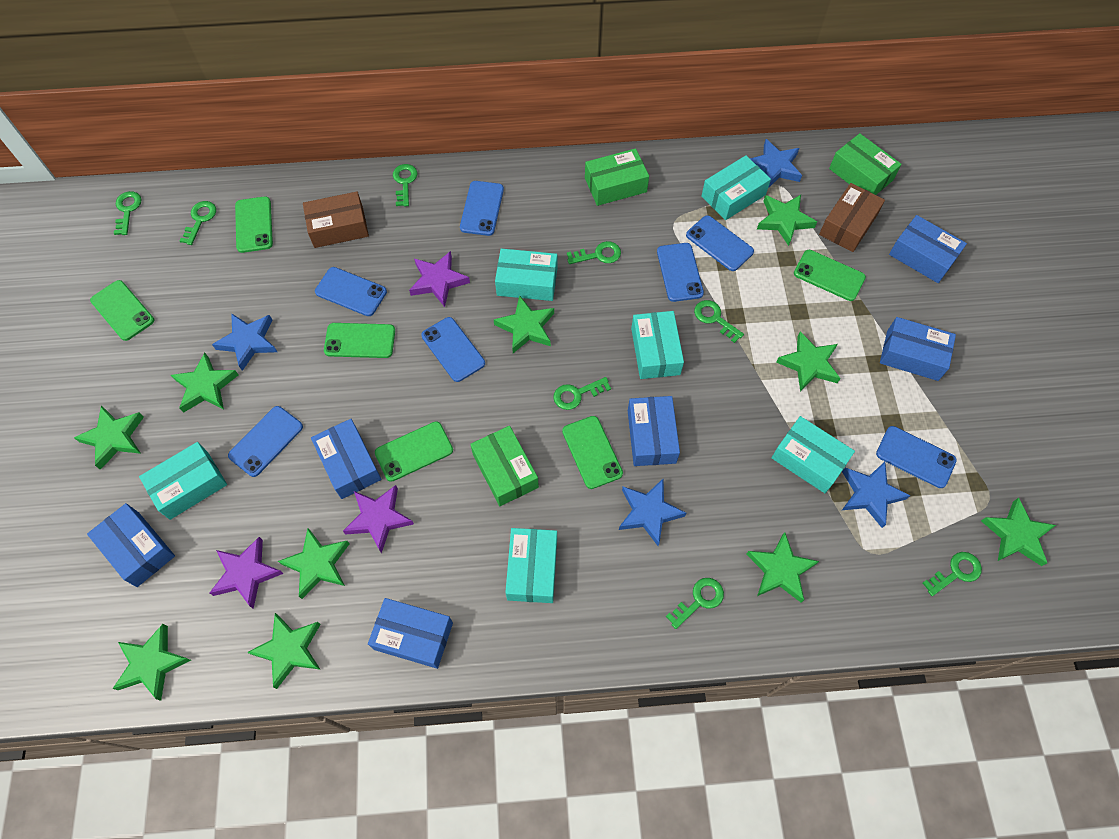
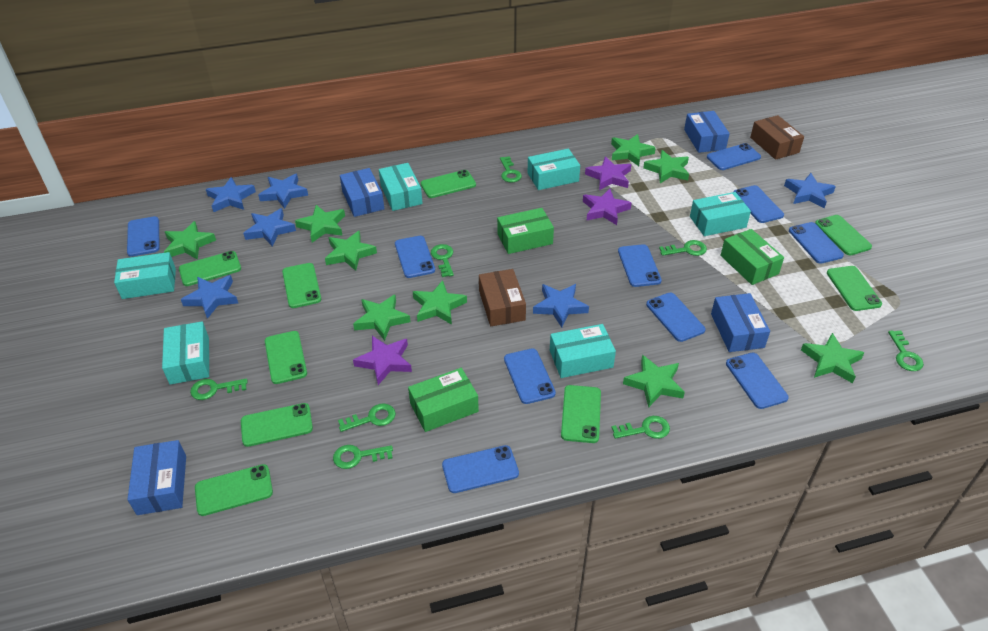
blue box: 6 -> 4
blue phone: 7 -> 10
blue star: 4 -> 6
green phone: 6 -> 9
green star: 10 -> 9

